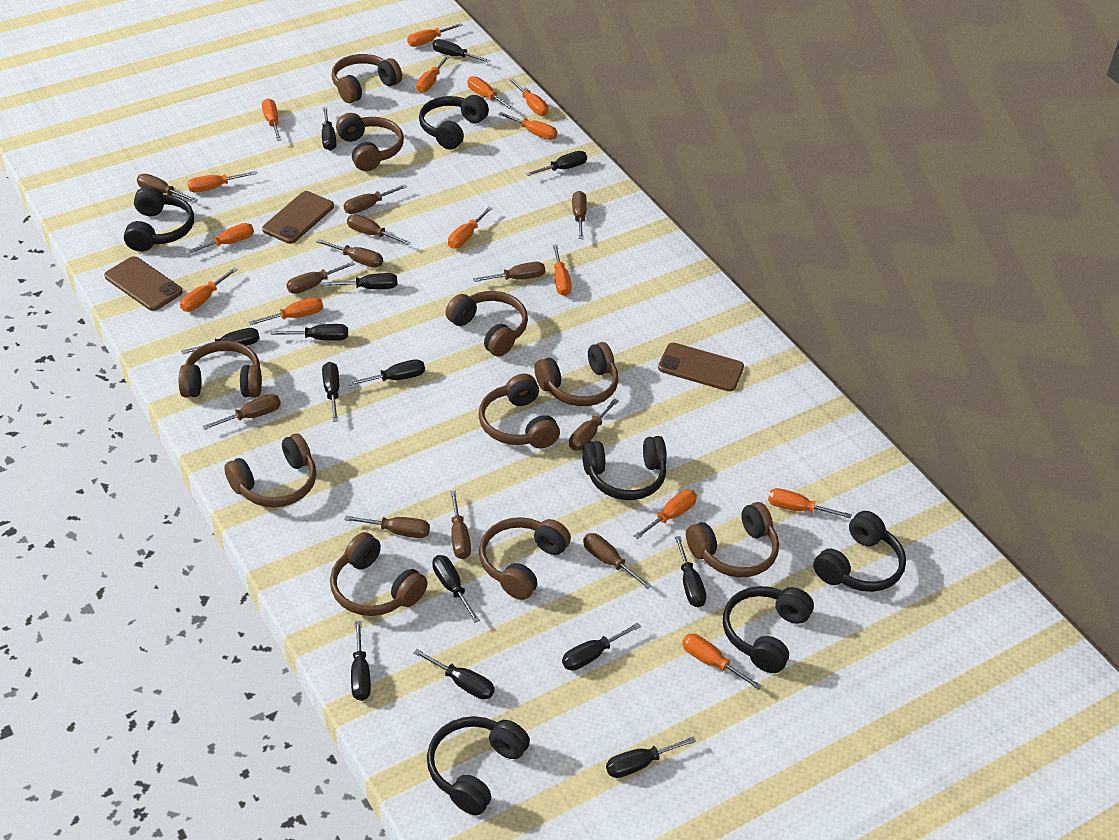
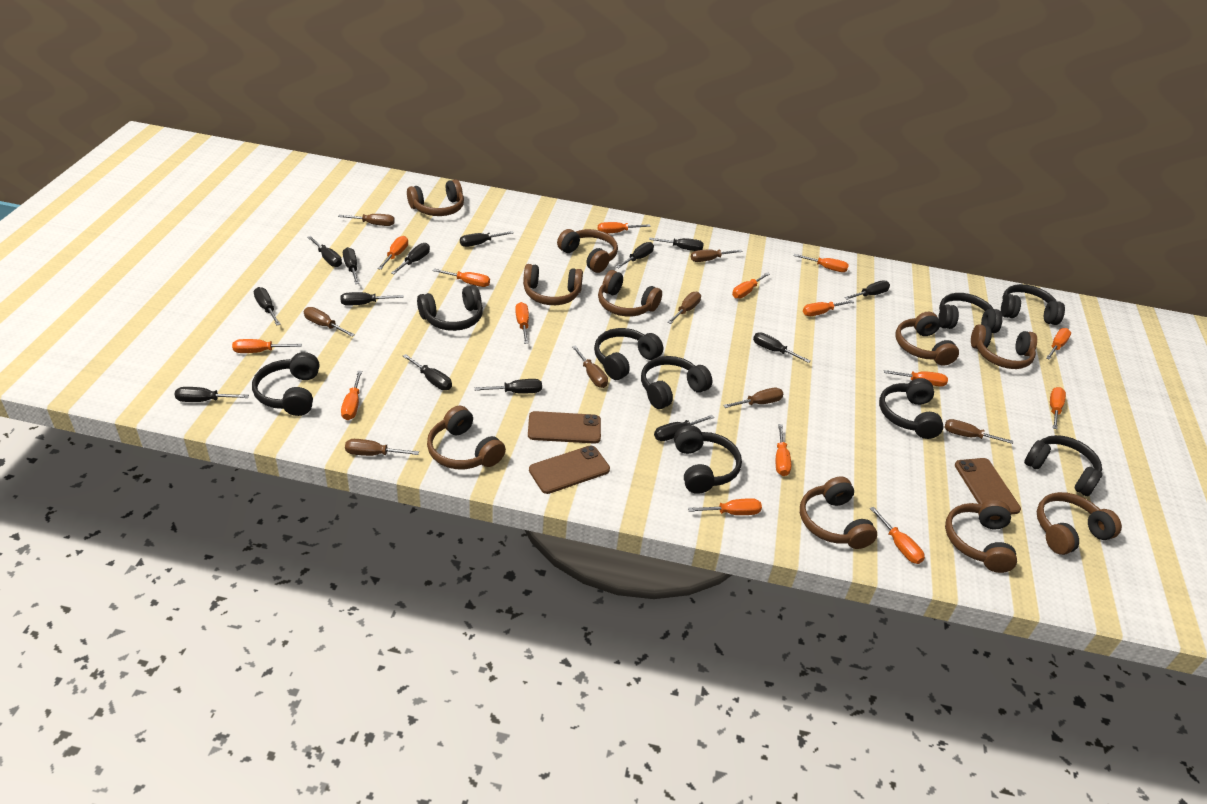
black headphones: 6 -> 9
brown screwdriver: 12 -> 8

